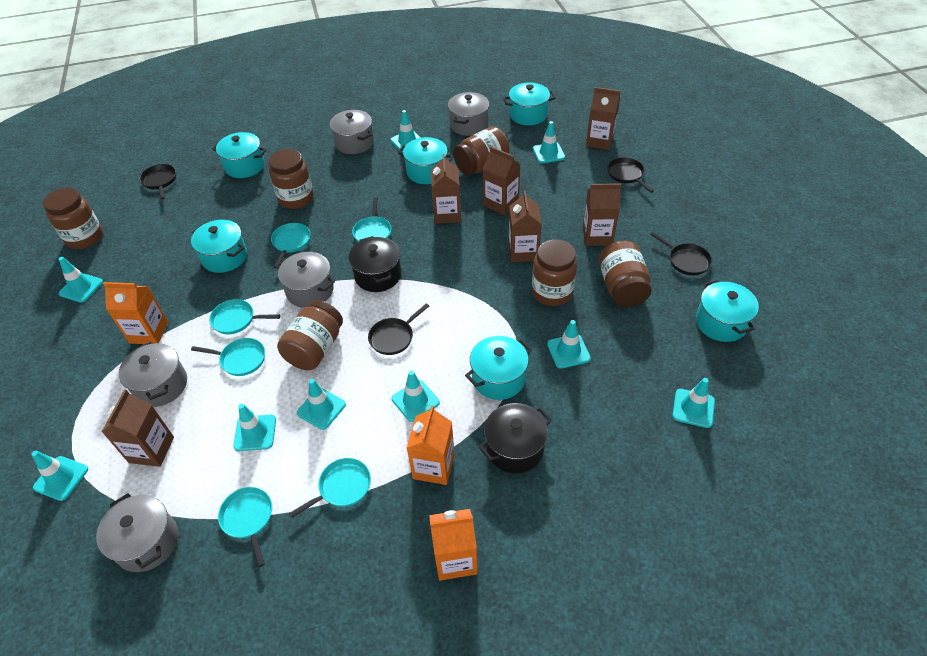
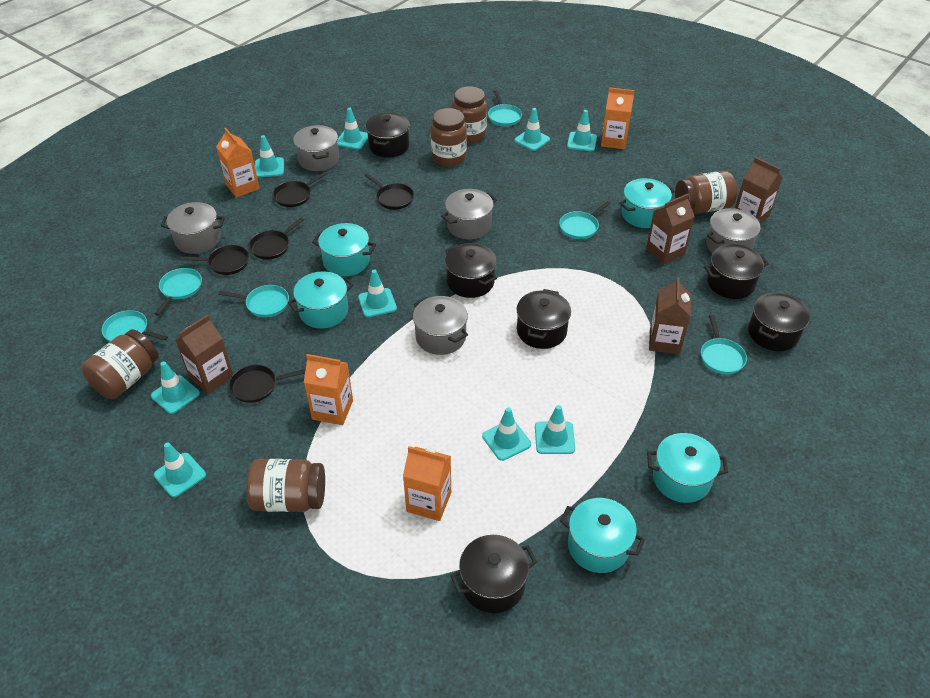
black pan: 4 -> 5
black pot: 2 -> 6
brown carton: 6 -> 4
brown jar: 6 -> 5
orange carton: 3 -> 4
turquoise pot: 6 -> 5

